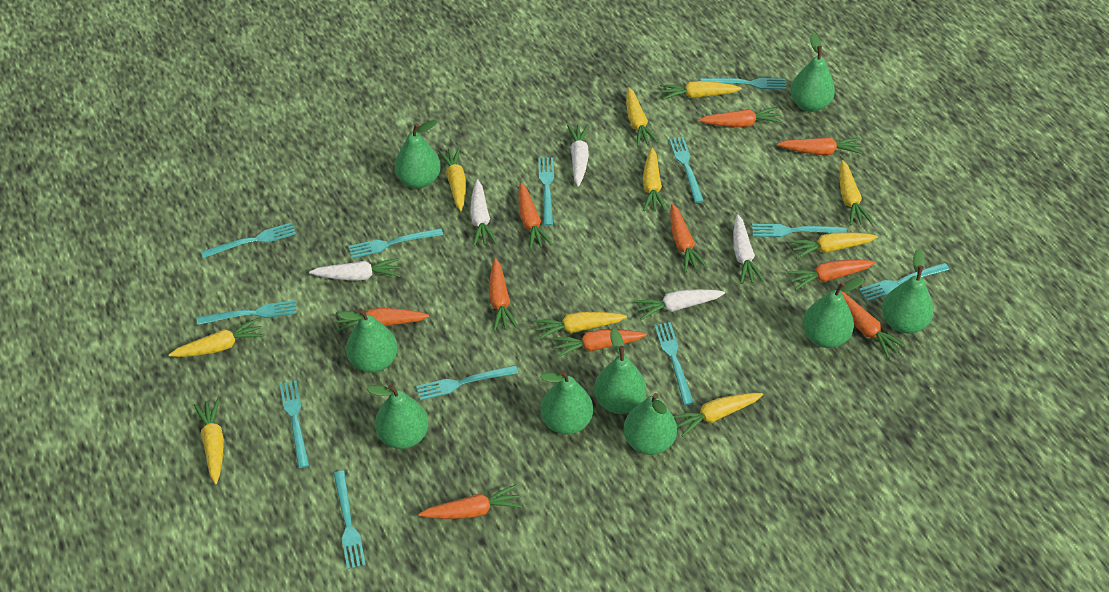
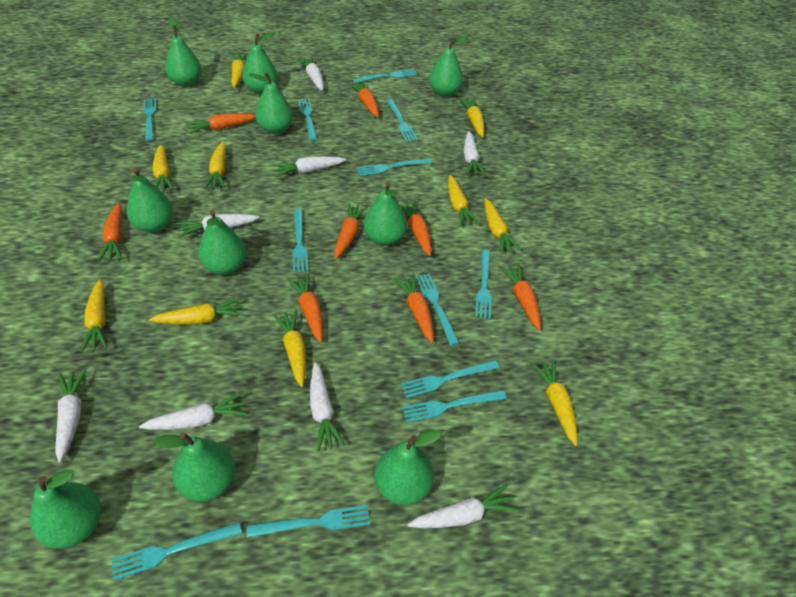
green pear: 9 -> 10
orange carrot: 10 -> 8
white carrot: 5 -> 8

